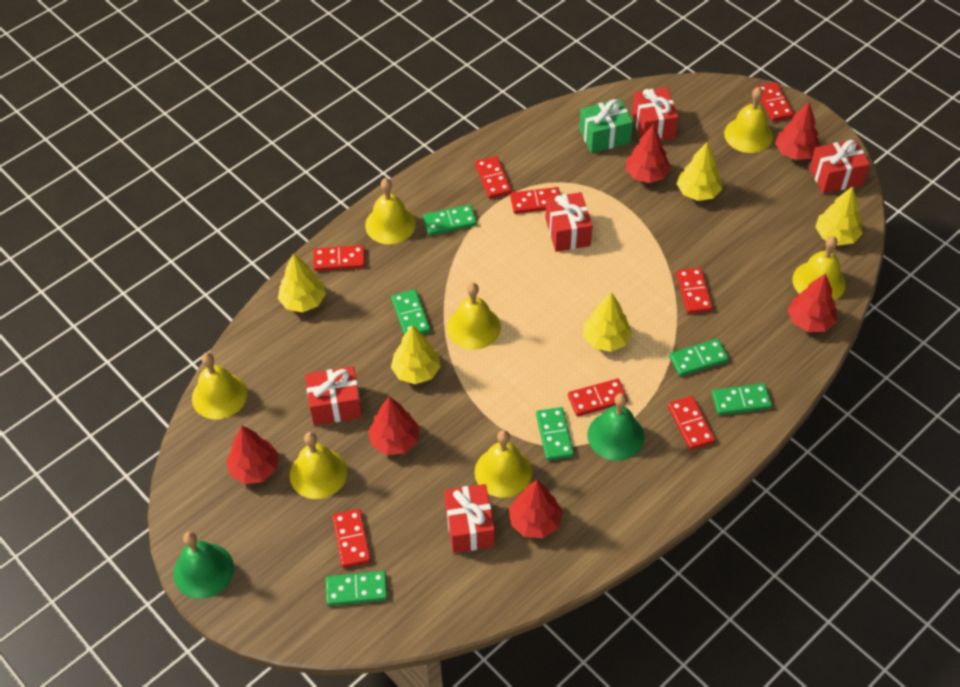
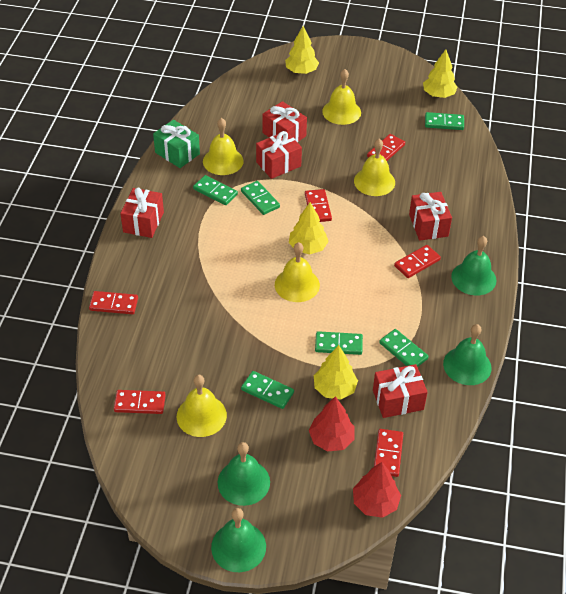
green bell: 2 -> 4
red domino: 8 -> 6
red tree: 6 -> 2
yellow bell: 7 -> 5
yellow tree: 5 -> 4

